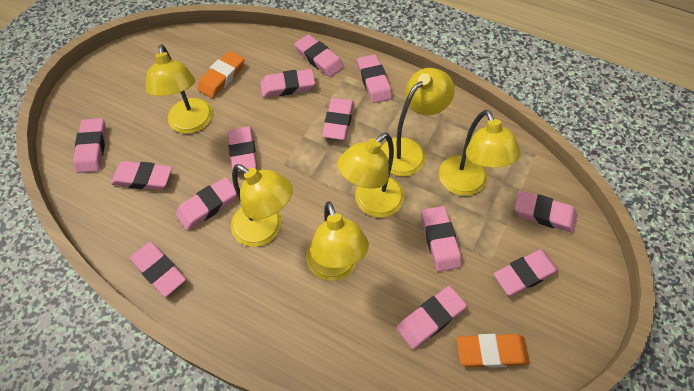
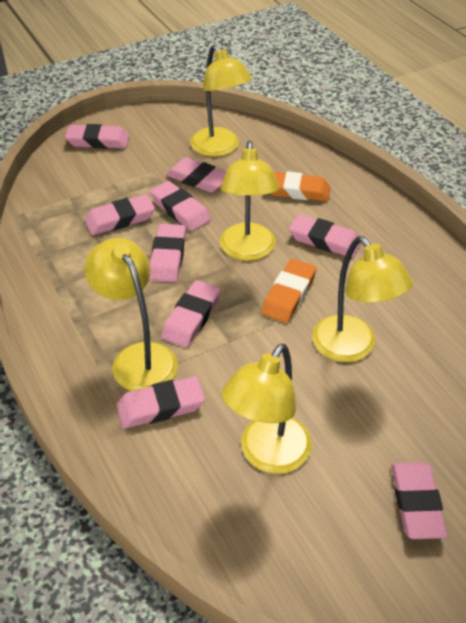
pink eraser: 13 -> 9
yellow lamp: 6 -> 5

